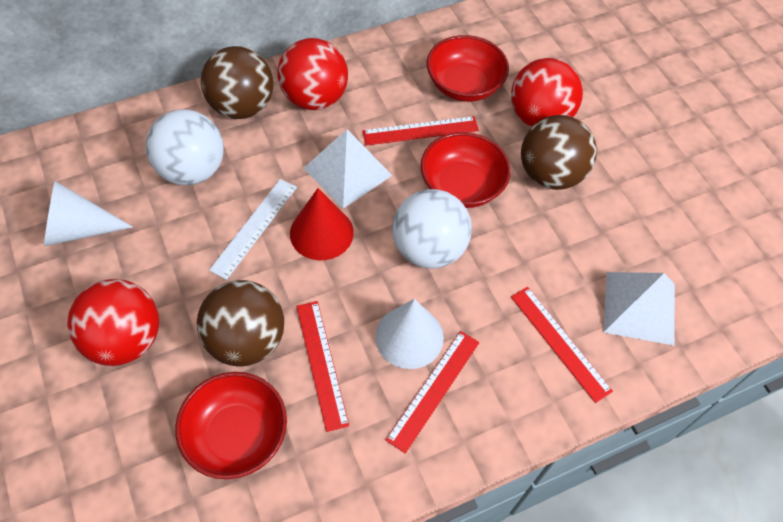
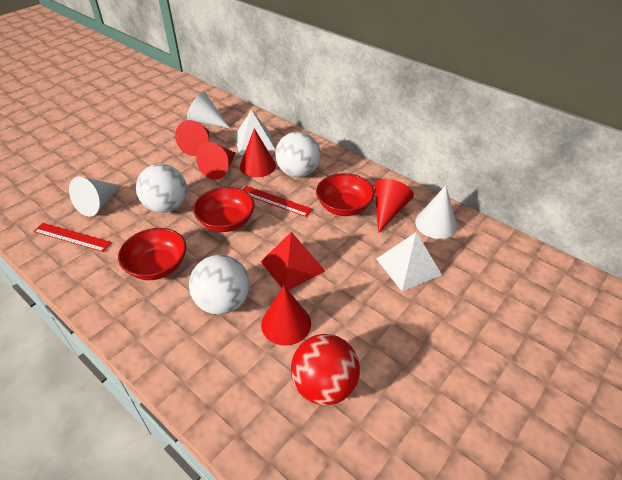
brown ball: 3 -> 0
red ball: 3 -> 1
red cone: 1 -> 5
red pyramid: 0 -> 1
red ruler: 4 -> 2
white ball: 2 -> 3
white cone: 2 -> 3
white ruler: 1 -> 0

